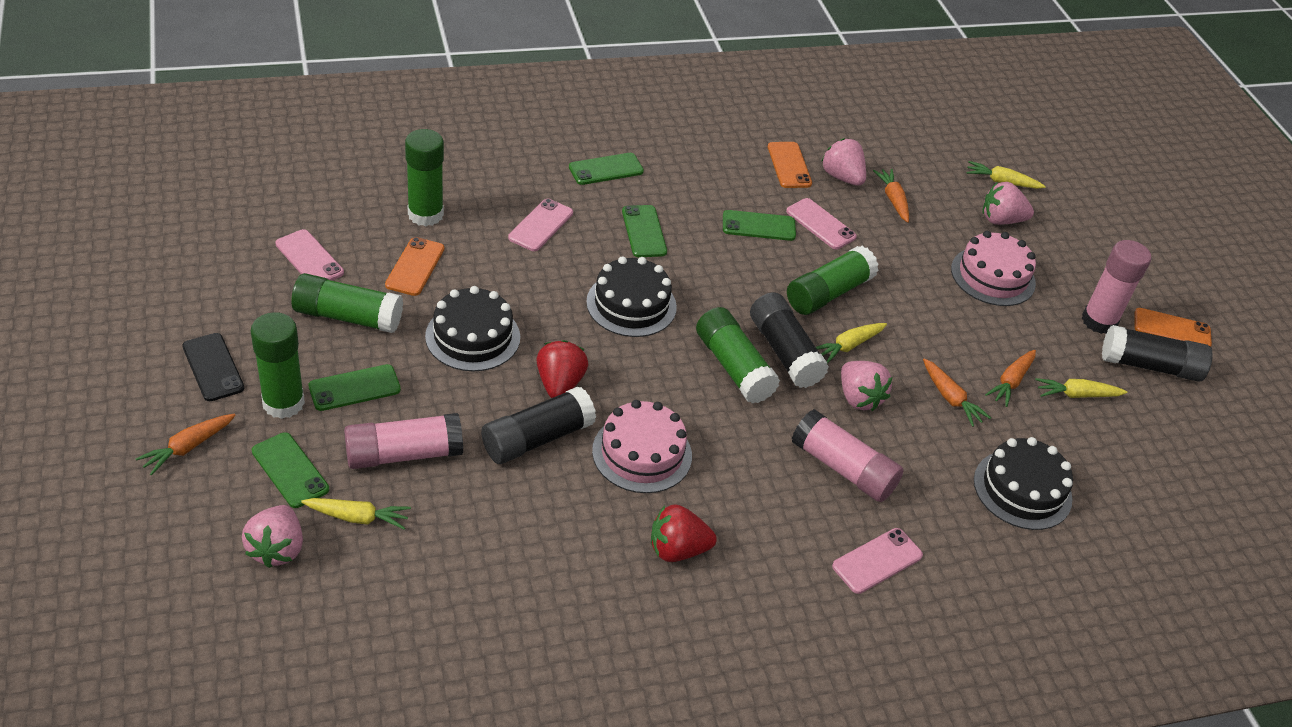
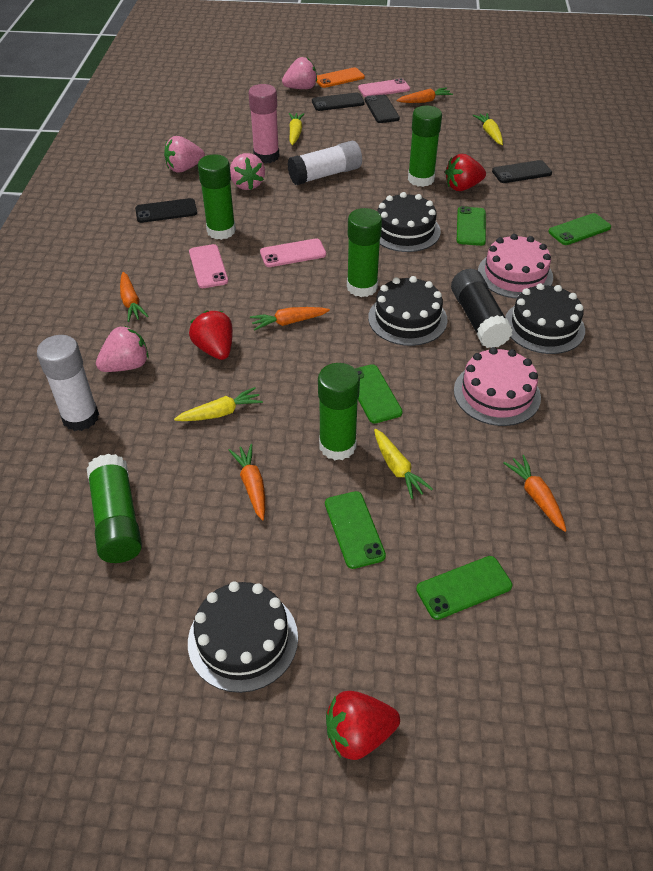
black cake: 3 -> 4
black glue stick: 3 -> 1
black phone: 1 -> 4
orange carrot: 4 -> 5
orange phone: 3 -> 1
pink glue stick: 3 -> 1
pink phone: 4 -> 3
red strawberry: 2 -> 3
white glue stick: 0 -> 2

